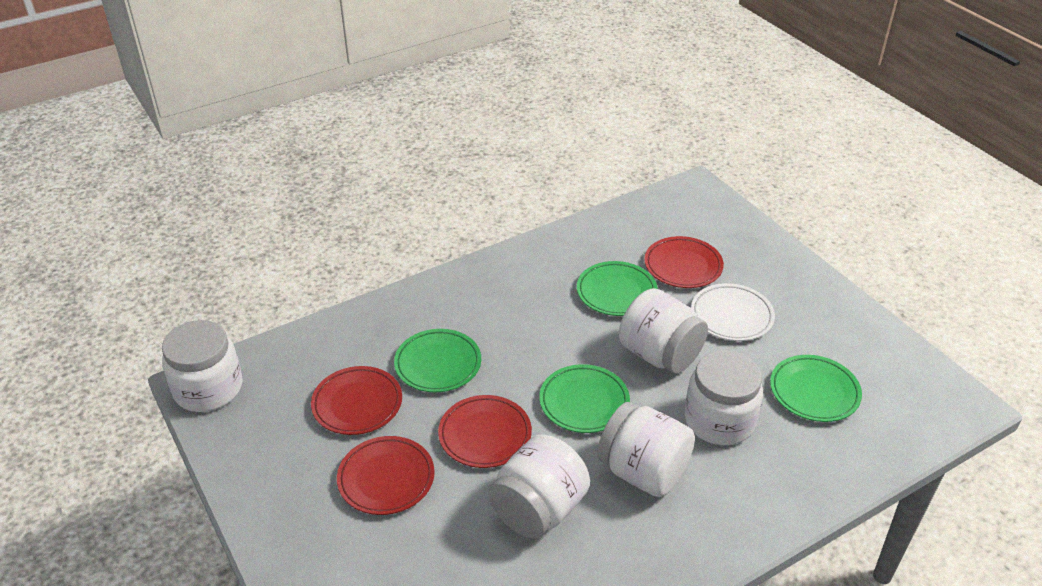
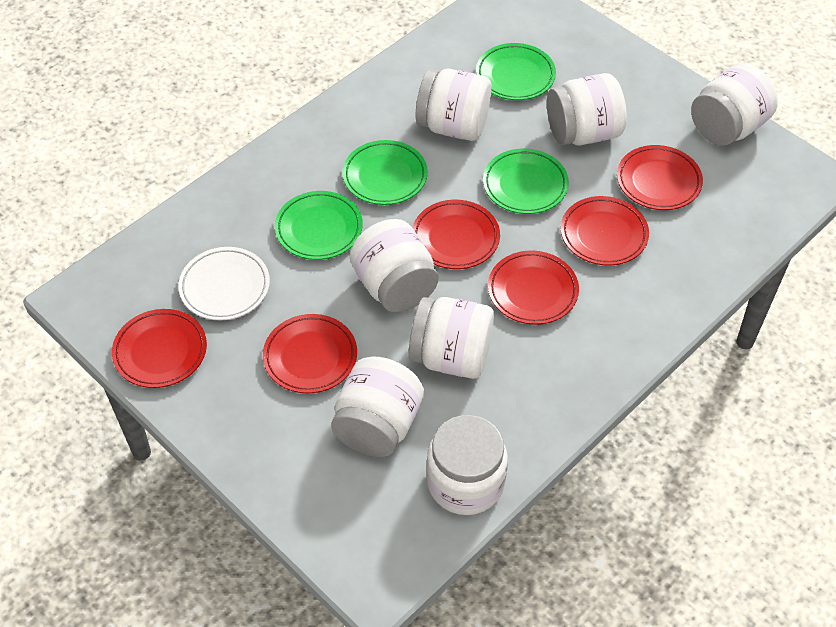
red plate: 4 -> 6
white jar: 5 -> 7

